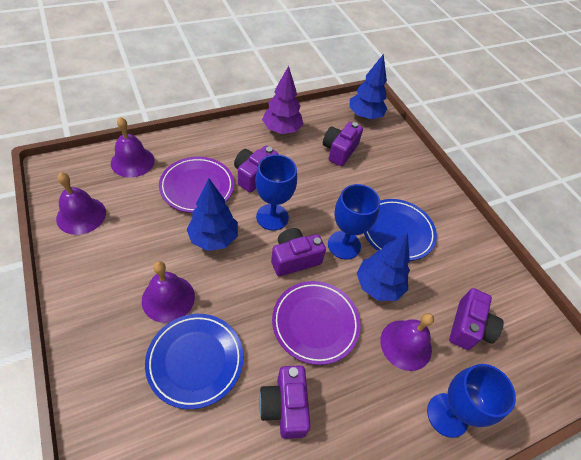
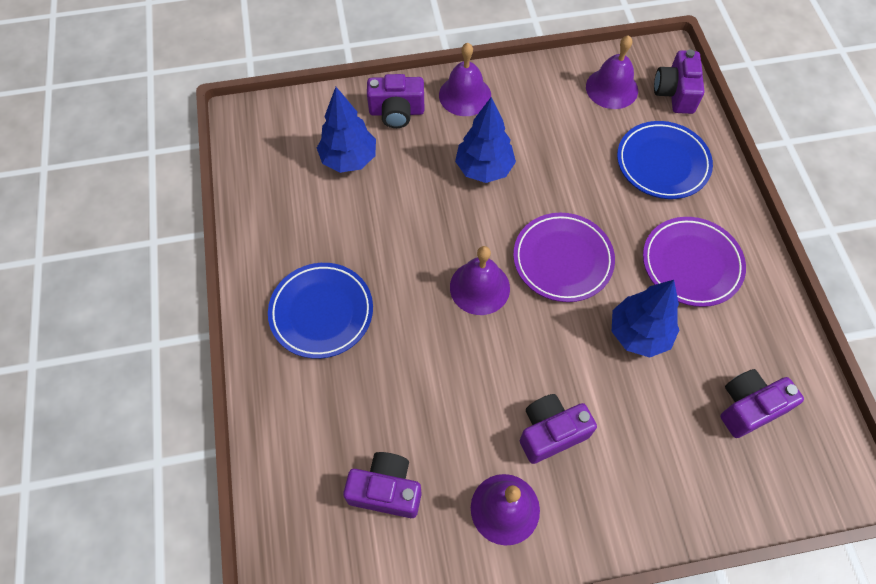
blue goblet: 3 -> 0
purple tree: 1 -> 0

